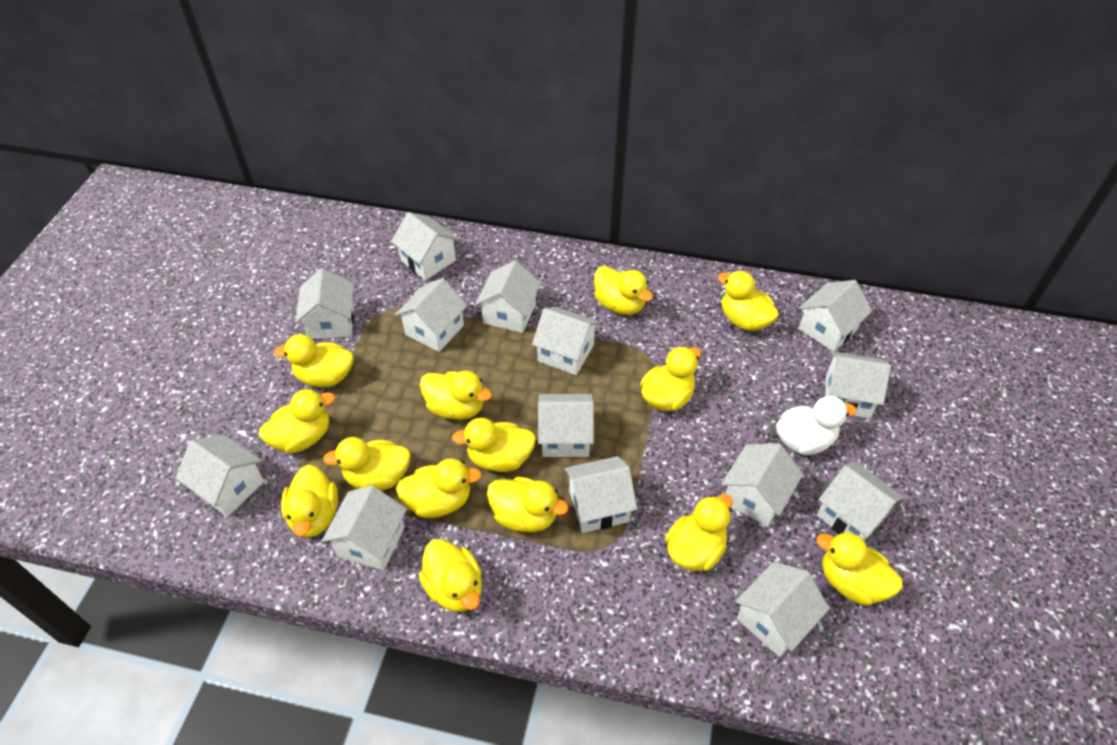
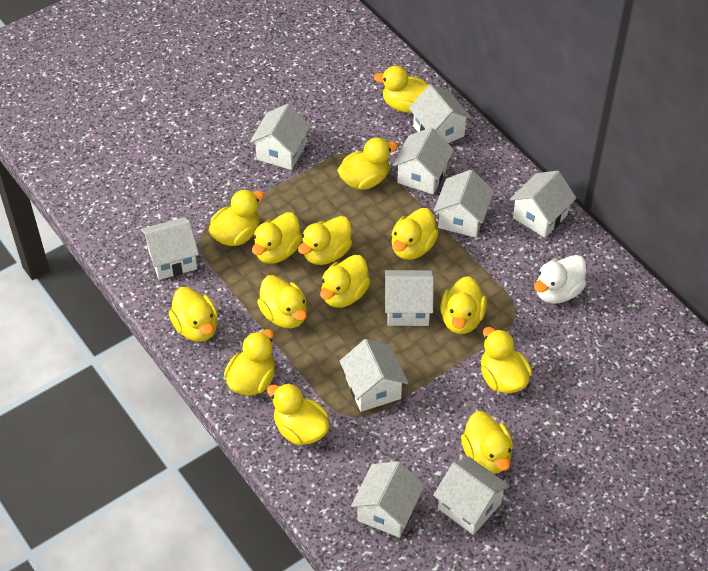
white house: 14 -> 10

